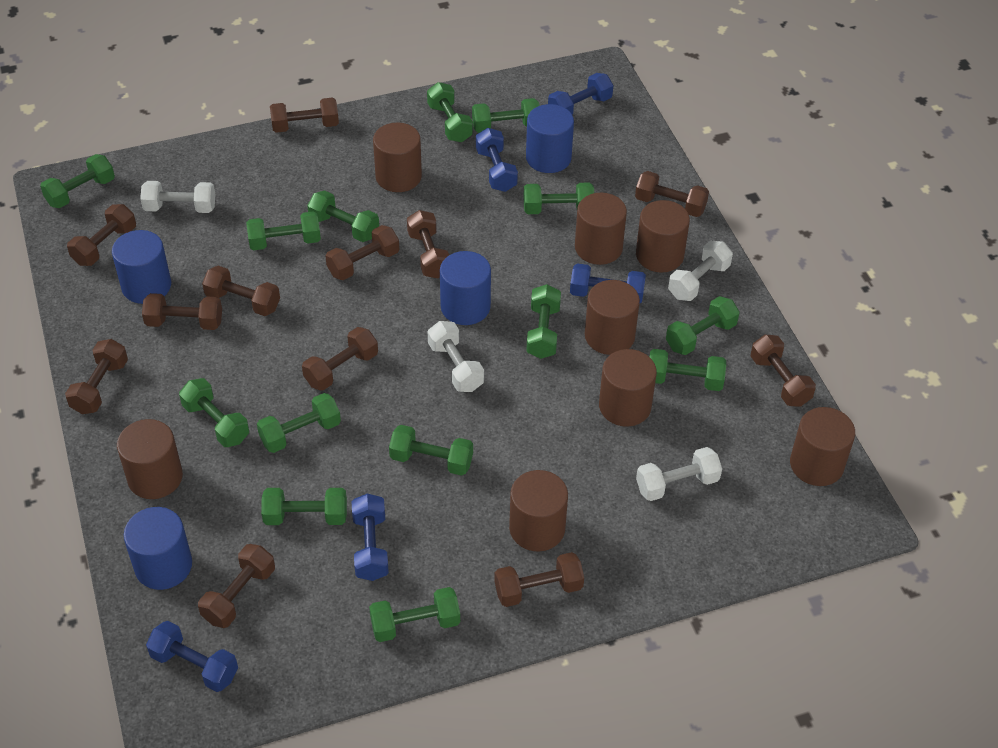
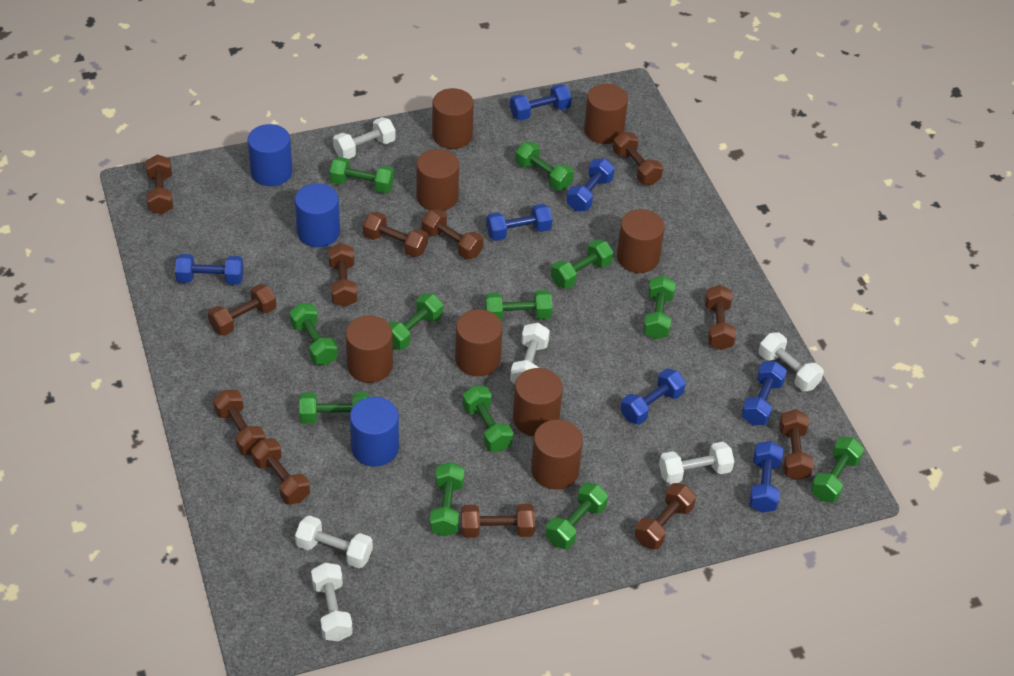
blue cylinder: 4 -> 3
blue dumbbell: 5 -> 7
green dumbbell: 14 -> 12
white dumbbell: 4 -> 6

